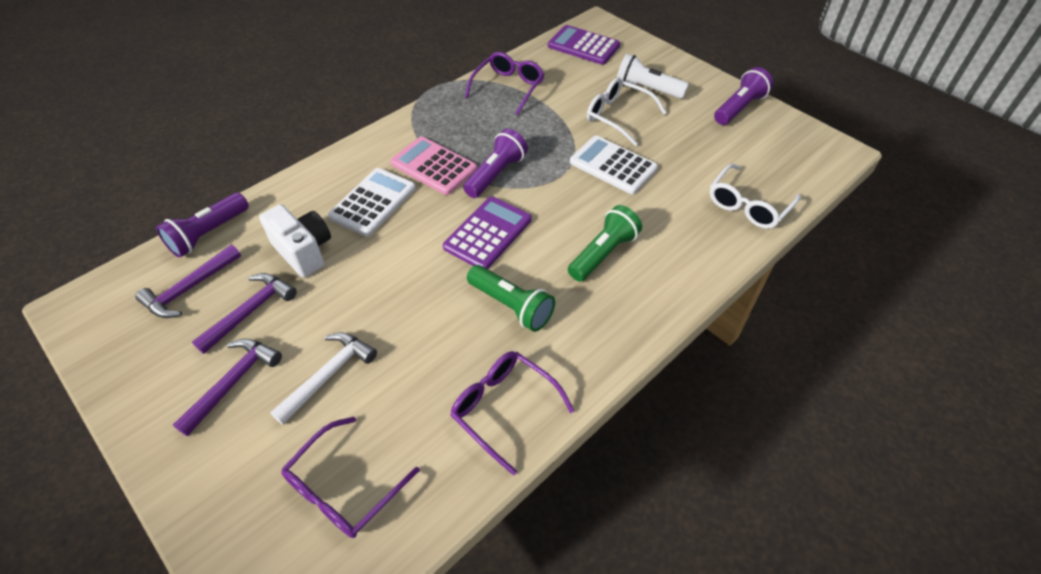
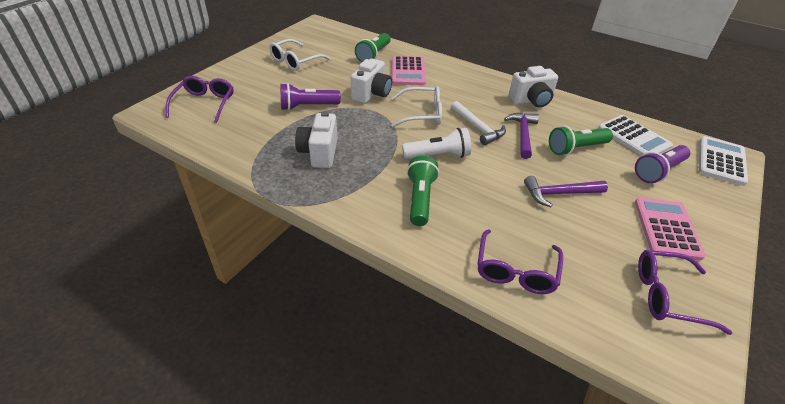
green flashlight: 2 -> 3
pink calculator: 1 -> 2
purple calculator: 2 -> 0
purple flashlight: 3 -> 2
purple hammer: 3 -> 2
white camera: 1 -> 3

